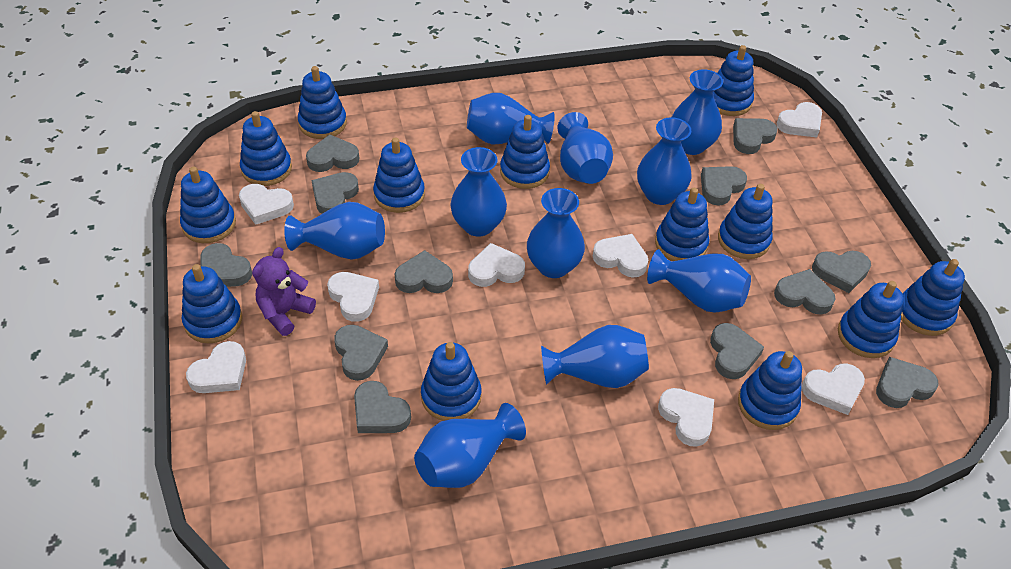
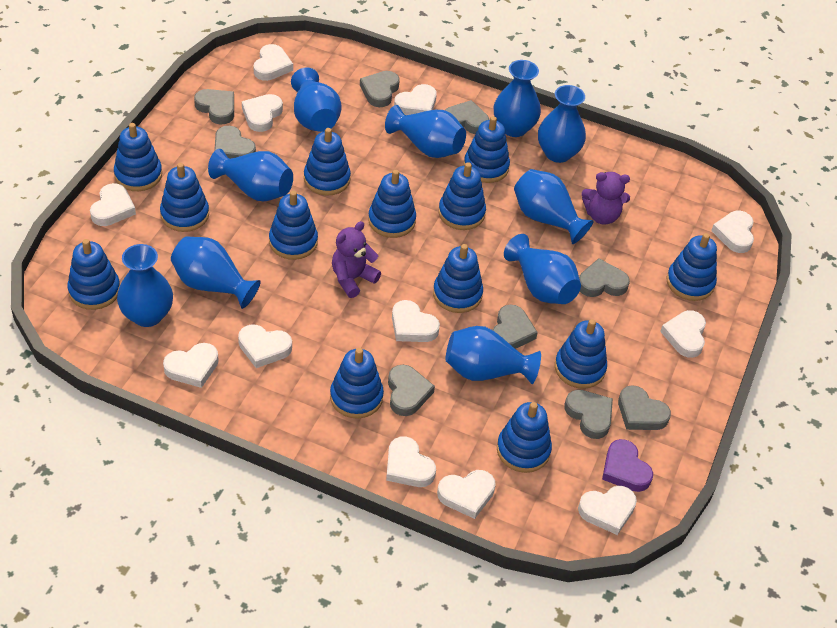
grey heart: 12 -> 9
purple heart: 0 -> 1
purple teddy bear: 1 -> 2
white heart: 8 -> 12

